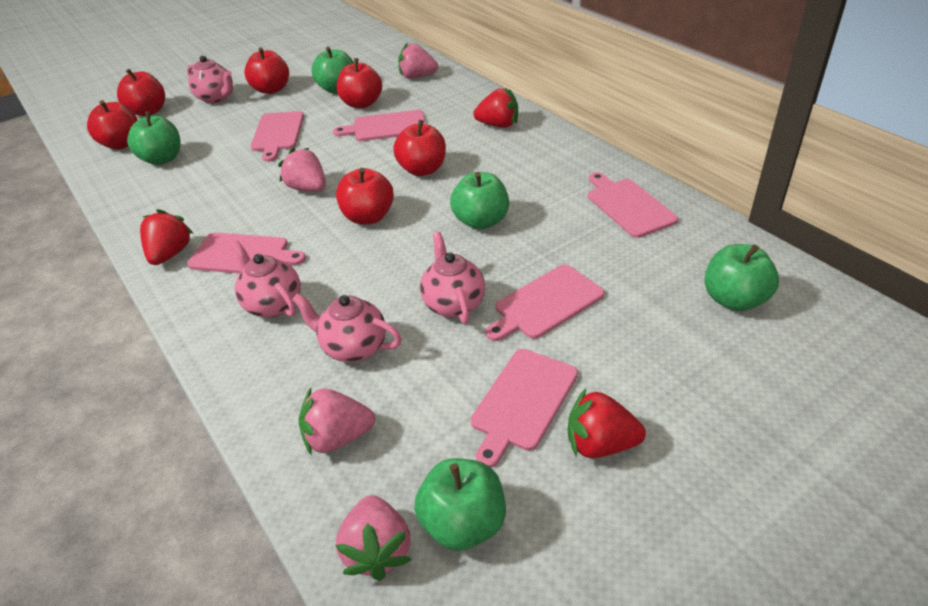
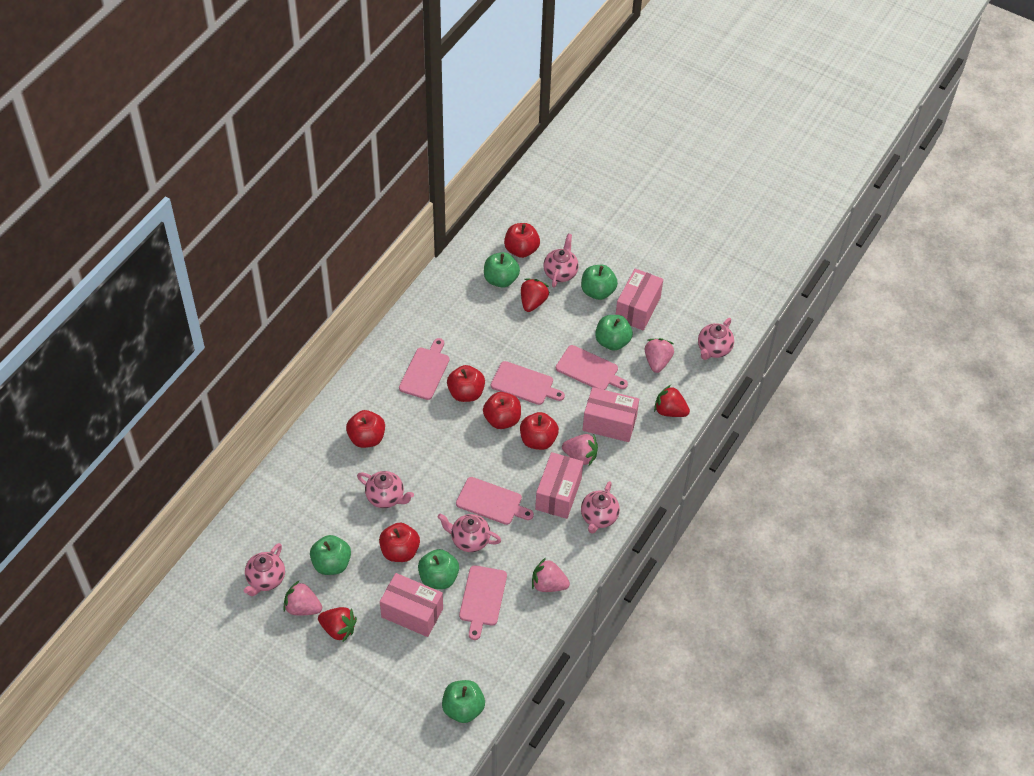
green apple: 5 -> 6
pink box: 0 -> 4
pink cutting board: 6 -> 5
pink teapot: 4 -> 6

